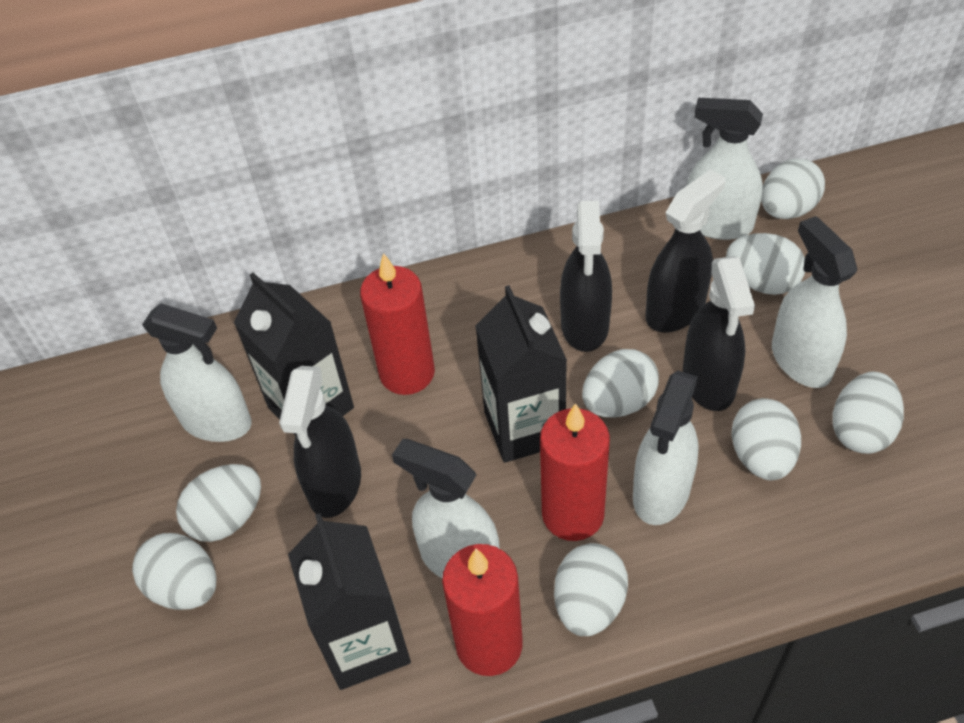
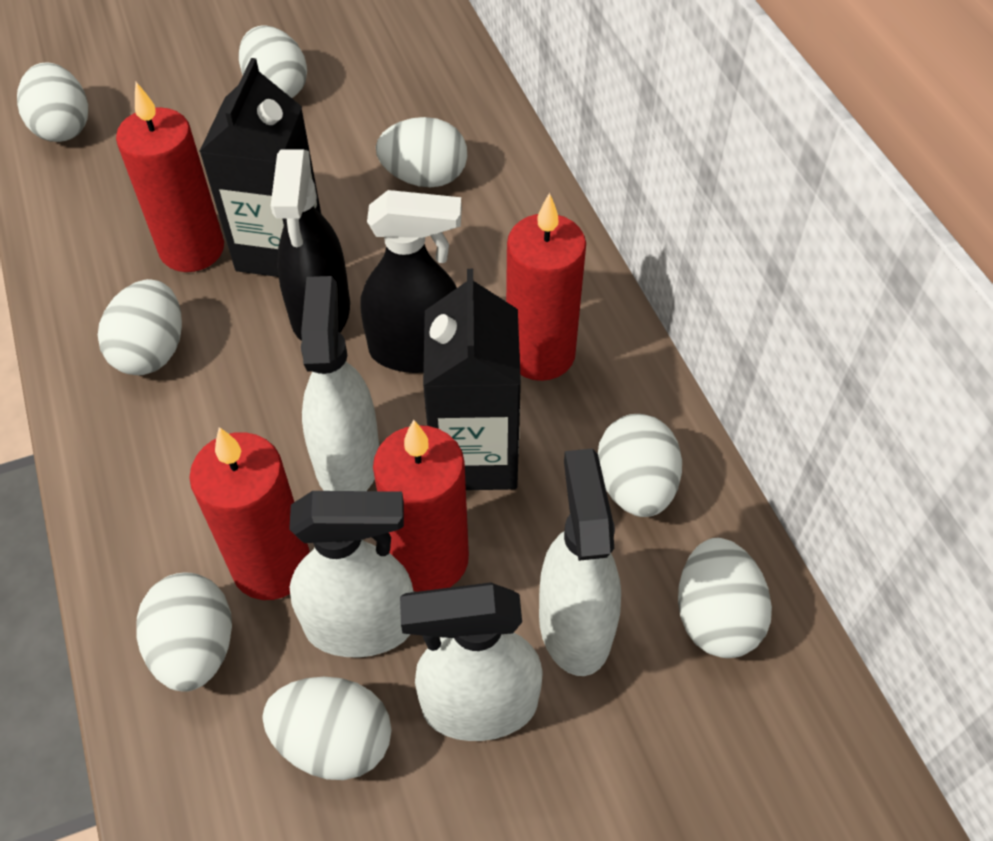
black carton: 3 -> 2
black spray bottle: 4 -> 2
red candle: 3 -> 4
white spray bottle: 5 -> 4

